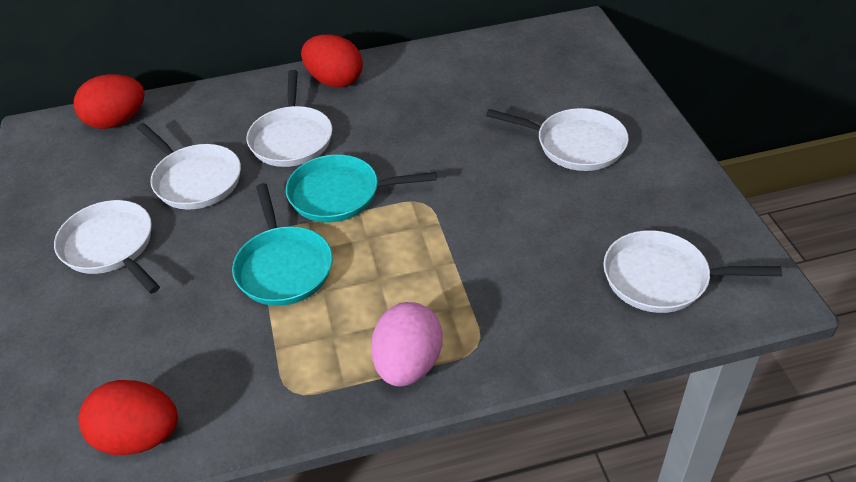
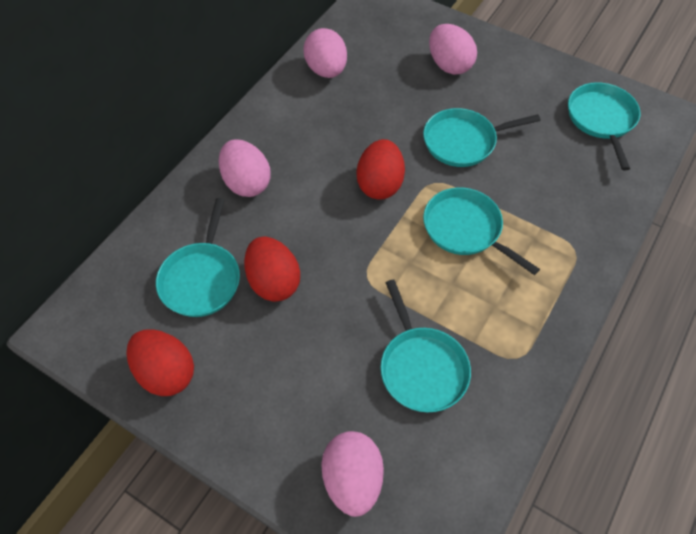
pink egg: 1 -> 4
turquoise pan: 2 -> 5
white pan: 5 -> 0

